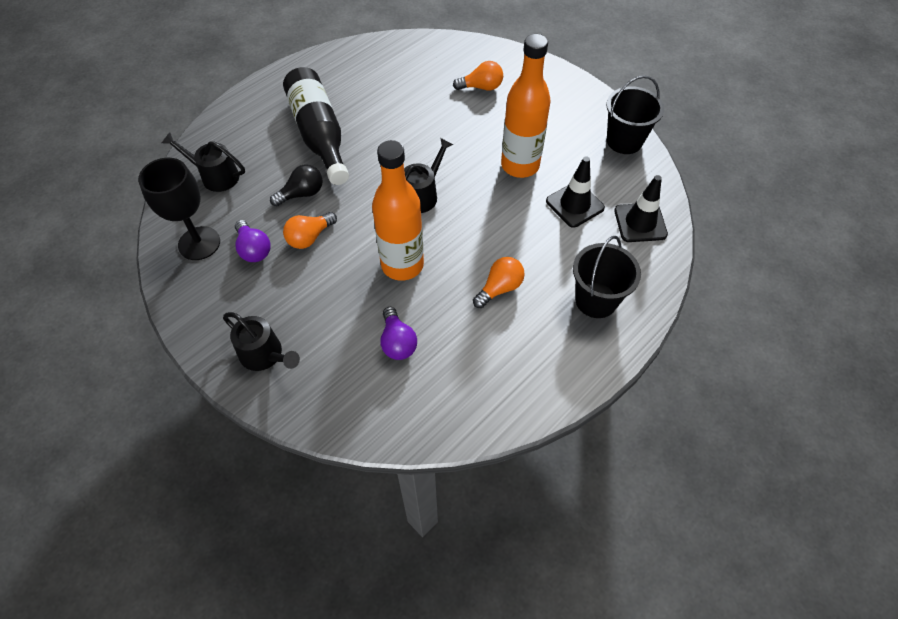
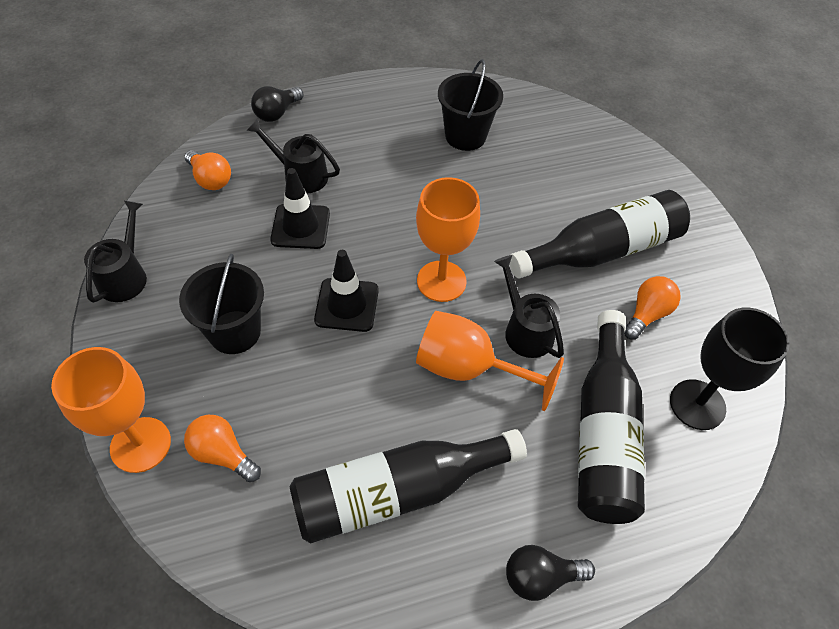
black bottle: 1 -> 3
black light bulb: 1 -> 2
orange bottle: 2 -> 0
orange goblet: 0 -> 3
purple light bulb: 2 -> 0

